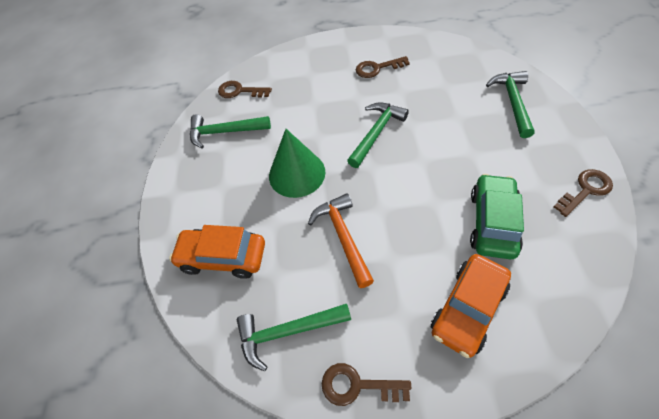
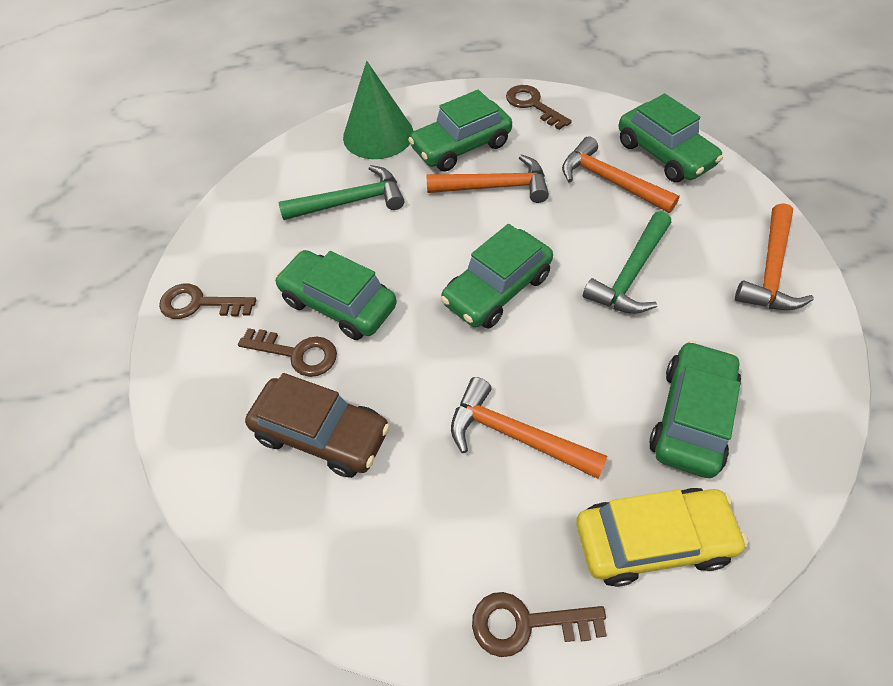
brown car: 0 -> 1
green car: 1 -> 5
green hammer: 4 -> 2
orange car: 2 -> 0
orange hammer: 1 -> 4
yellow car: 0 -> 1

